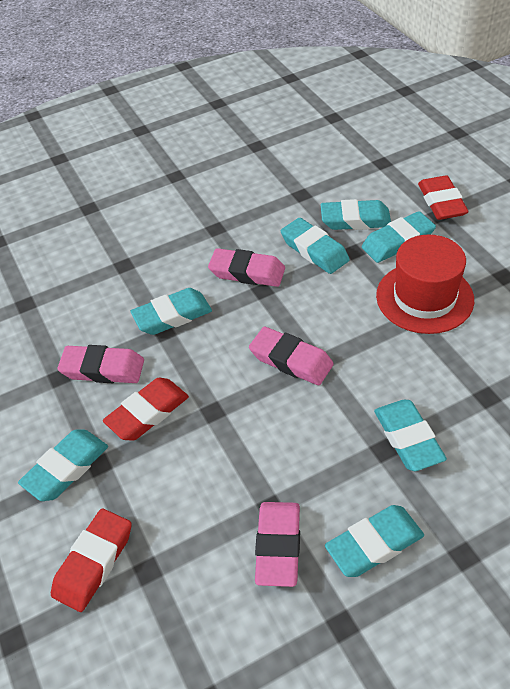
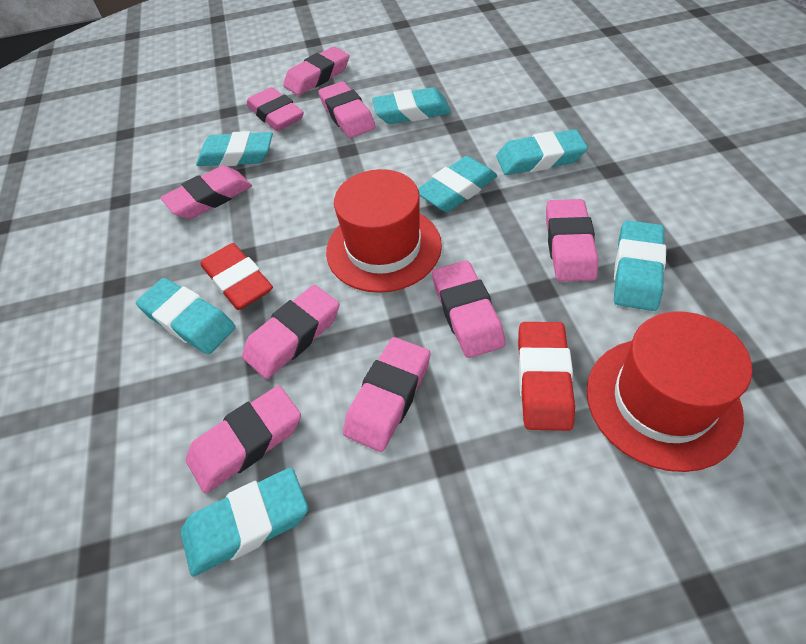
pink eraser: 4 -> 9
red eraser: 3 -> 2
red hat: 1 -> 2

